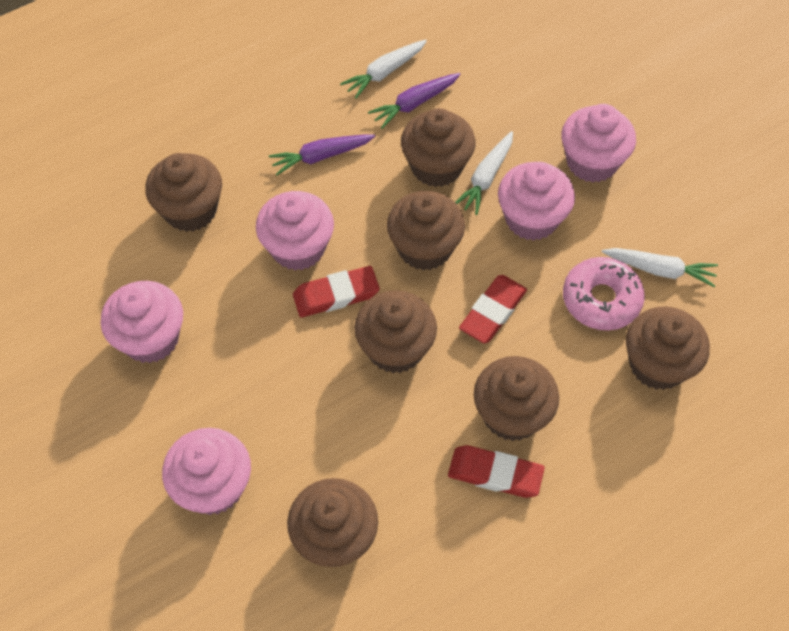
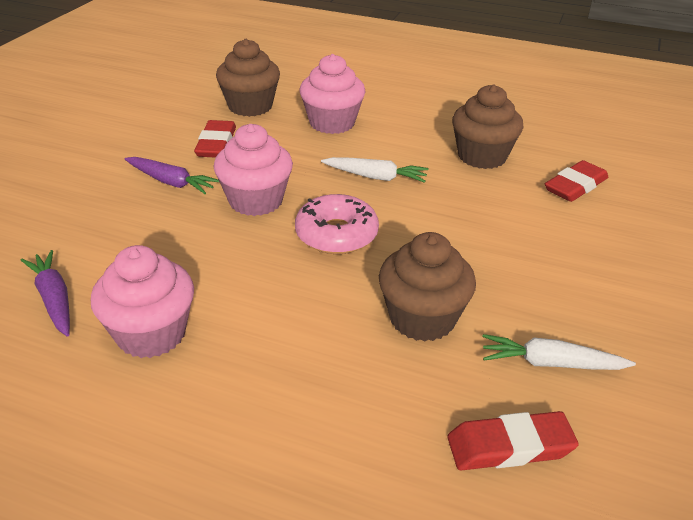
brown cupcake: 7 -> 3
pink cupcake: 5 -> 3
white carrot: 3 -> 2

